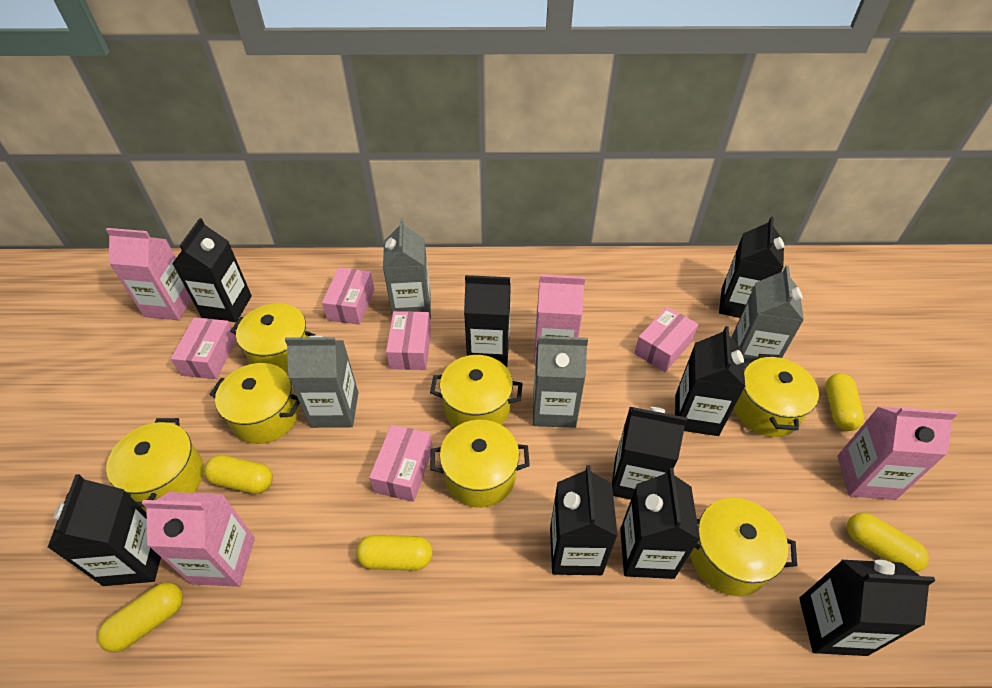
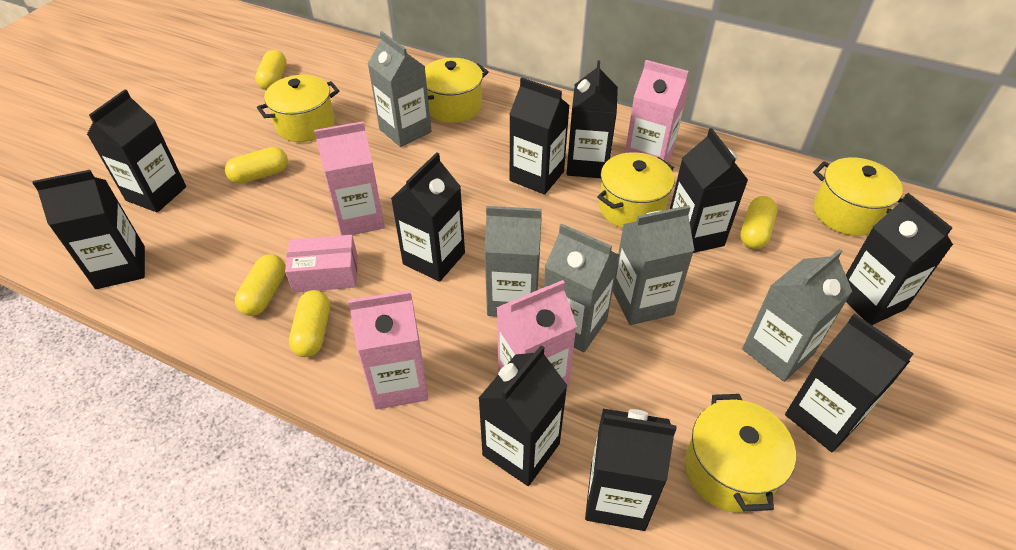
black carton: 9 -> 10
grey carton: 4 -> 5
pink box: 5 -> 1
yellow pot: 7 -> 5

